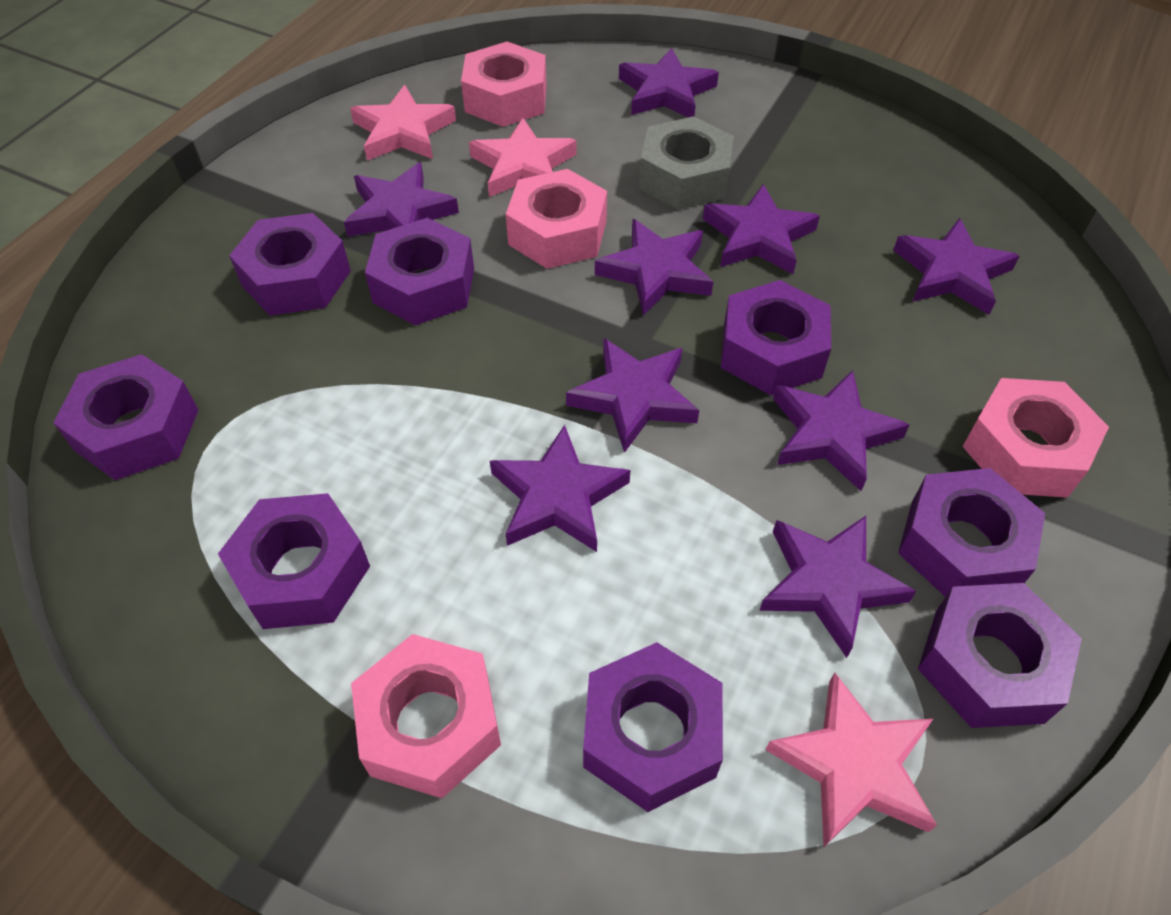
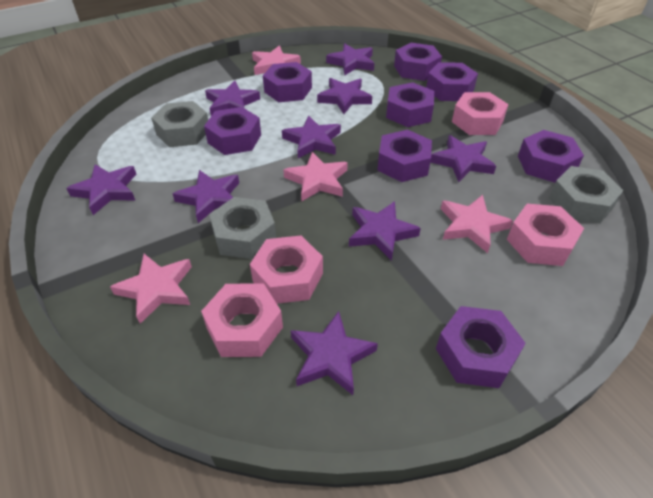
grey nut: 1 -> 3
pink star: 3 -> 4

